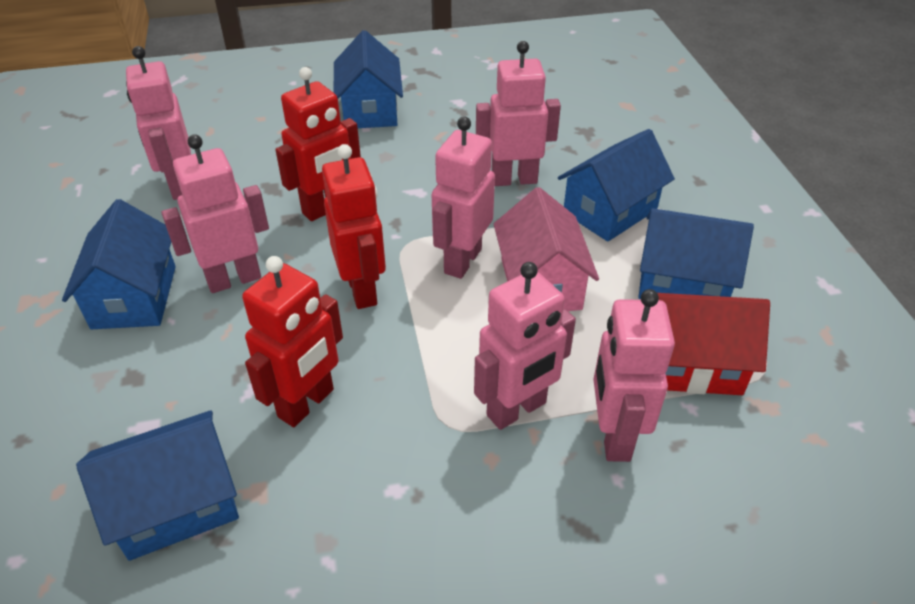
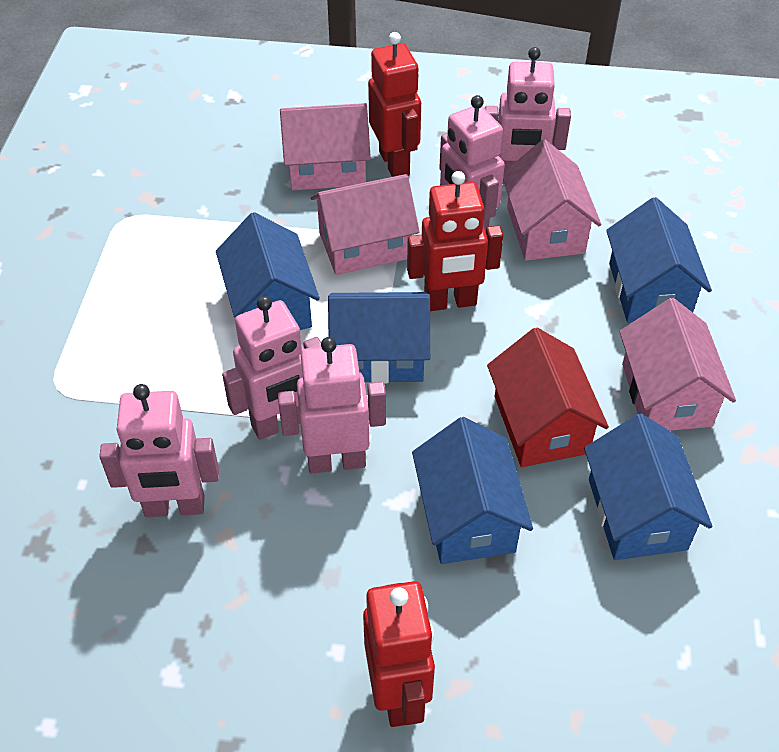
pink house: 1 -> 4
pink robot: 6 -> 5

